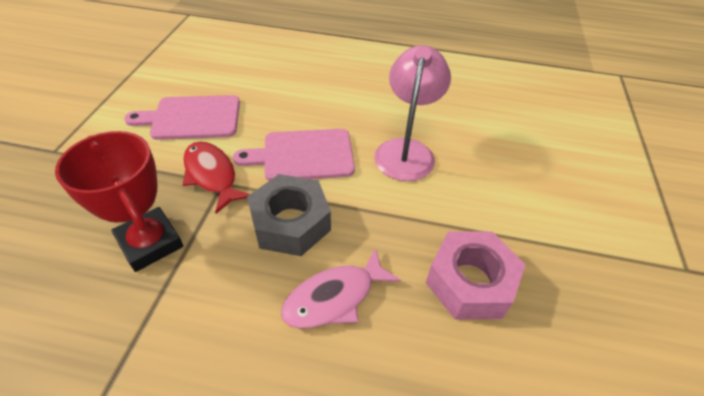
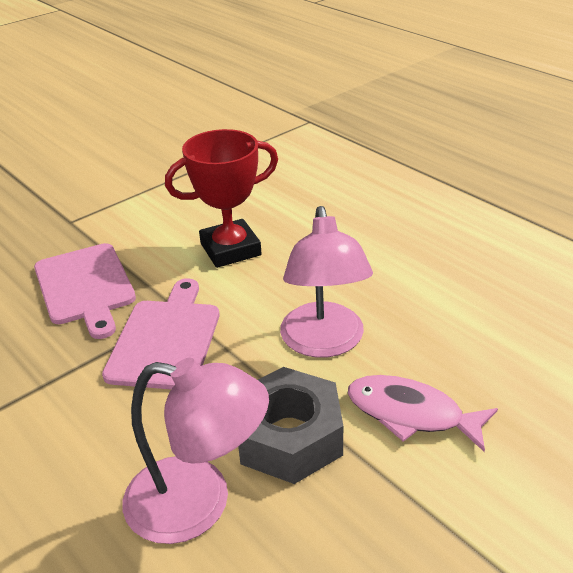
pink lamp: 1 -> 2
pink nut: 1 -> 0
red fish: 1 -> 0

